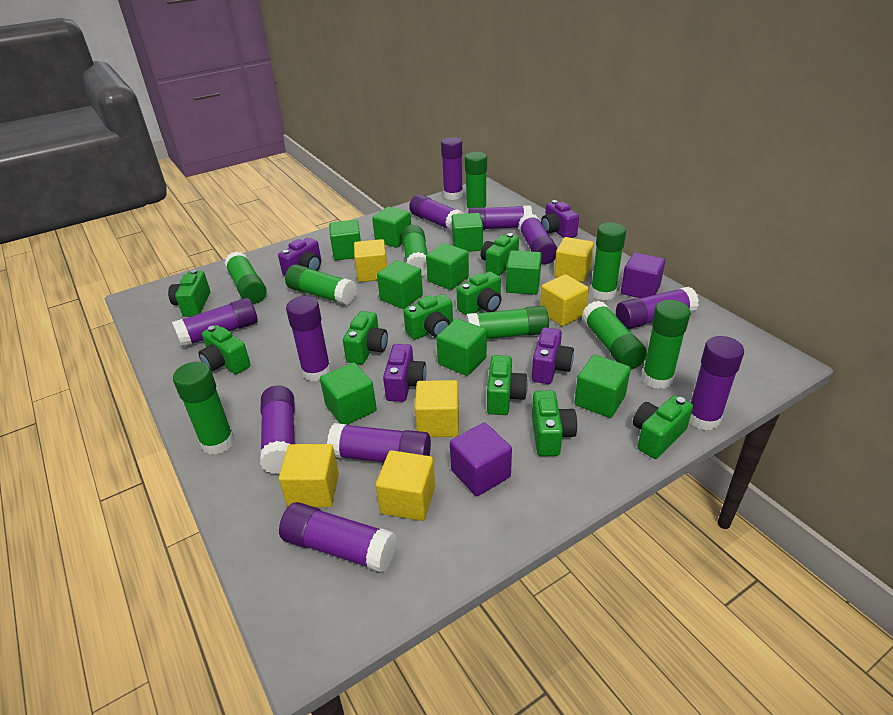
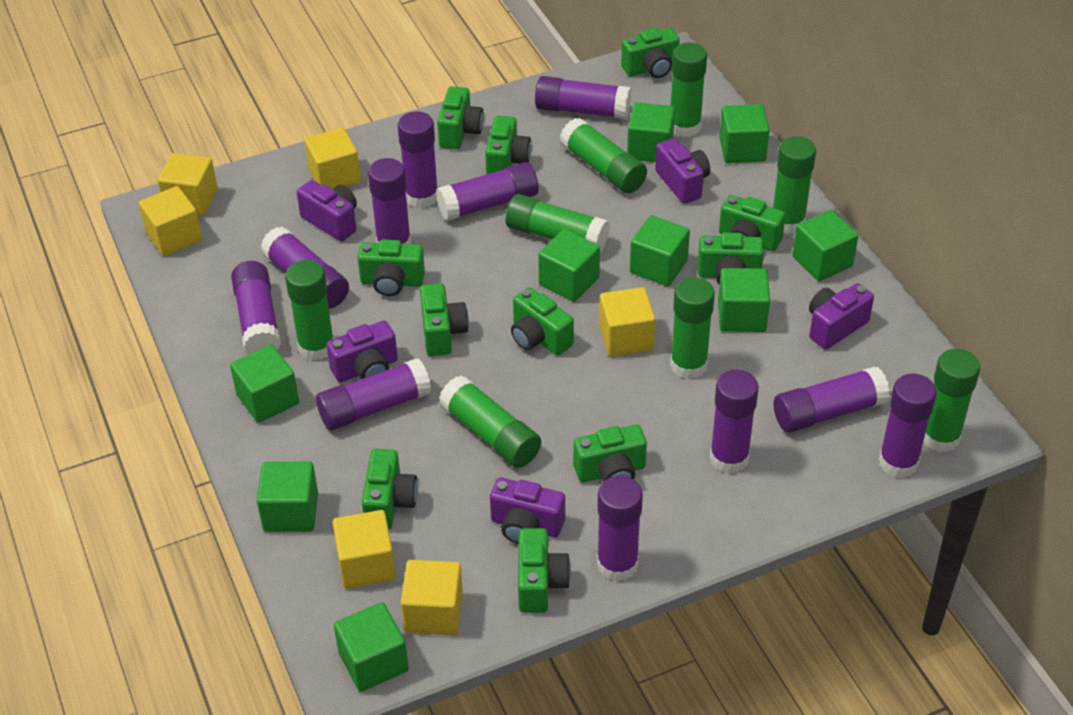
green camera: 9 -> 11
green glue stick: 9 -> 8
purple camera: 4 -> 5
purple cube: 2 -> 0

